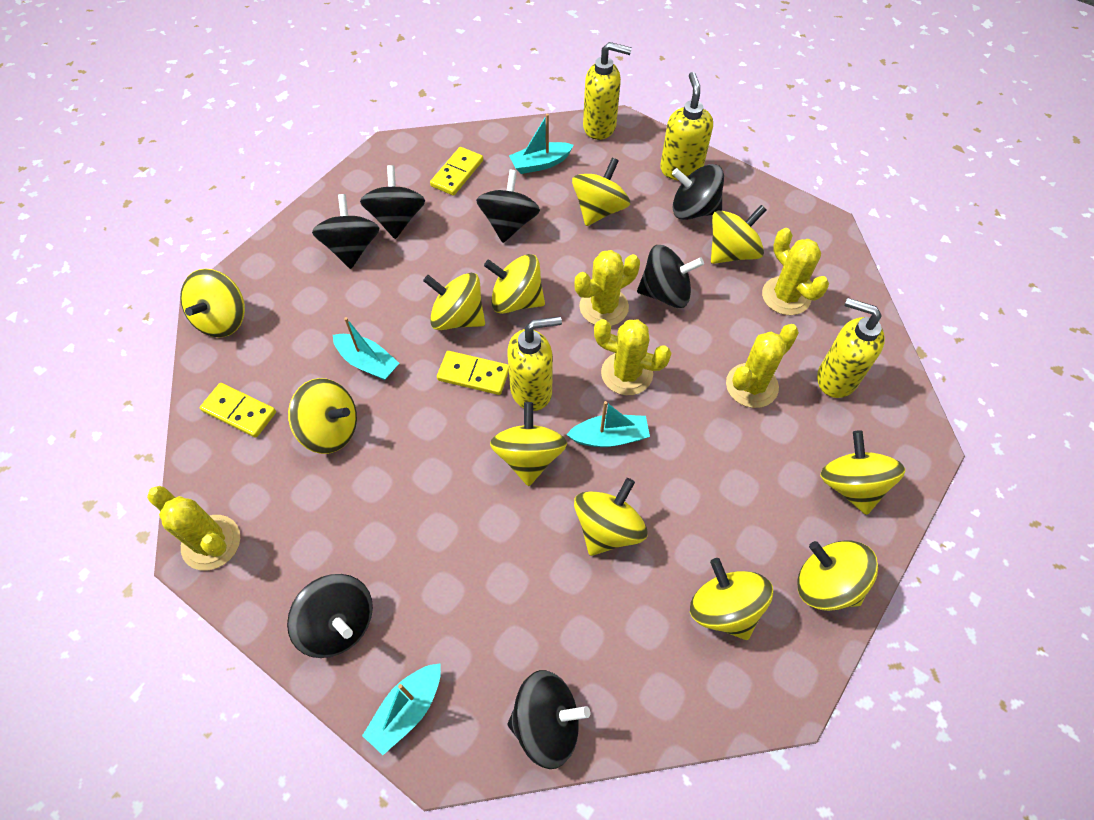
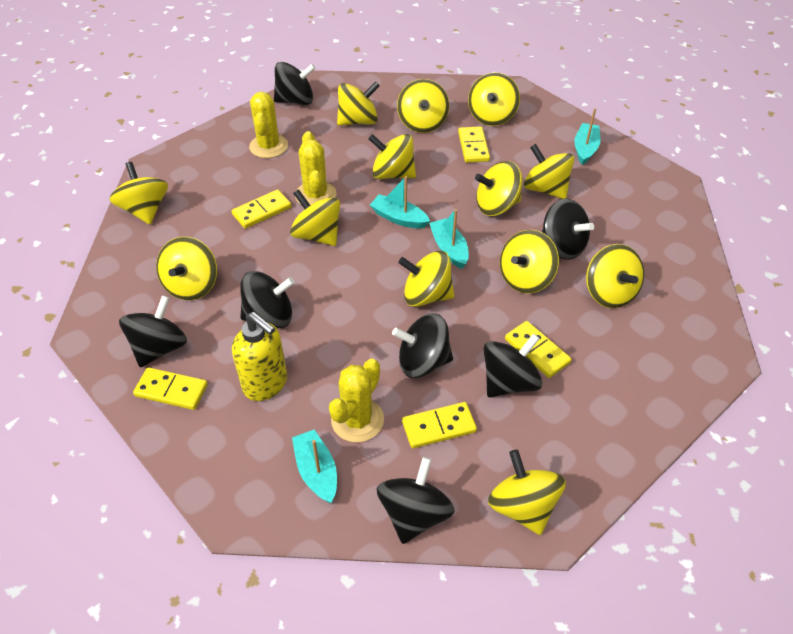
yellow cactus: 5 -> 3
yellow domino: 3 -> 5
yellow soap dispenser: 4 -> 1
yellow spinning top: 11 -> 13

